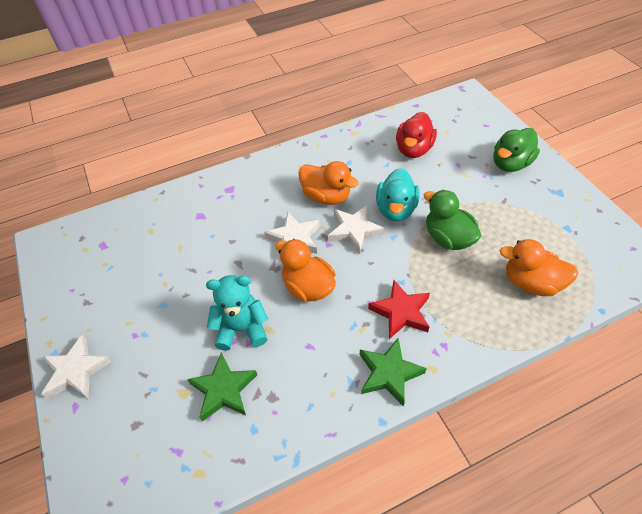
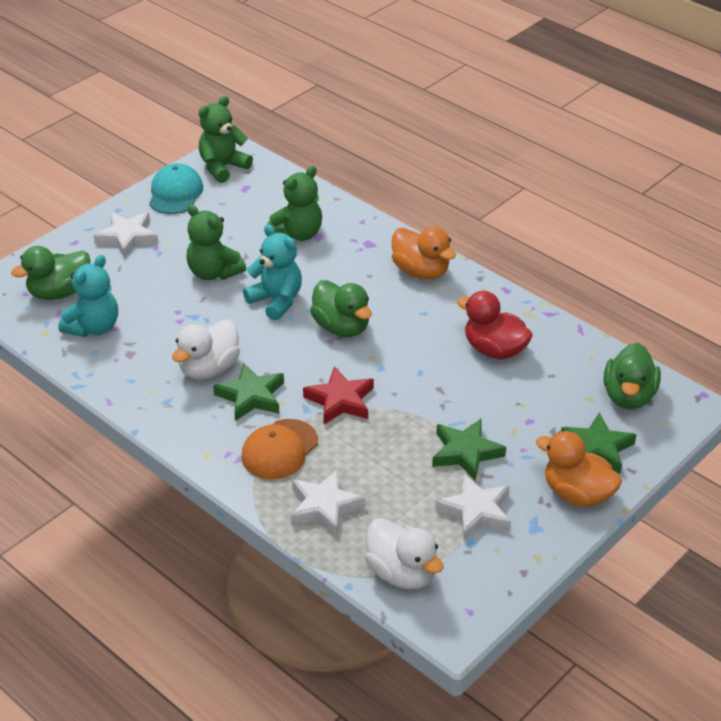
green duck: 2 -> 3
green star: 2 -> 3
green teddy bear: 0 -> 3
orange cap: 0 -> 1
orange duck: 3 -> 2
turquoise cap: 0 -> 1
turquoise duck: 1 -> 0
turquoise teddy bear: 1 -> 2
white duck: 0 -> 2

